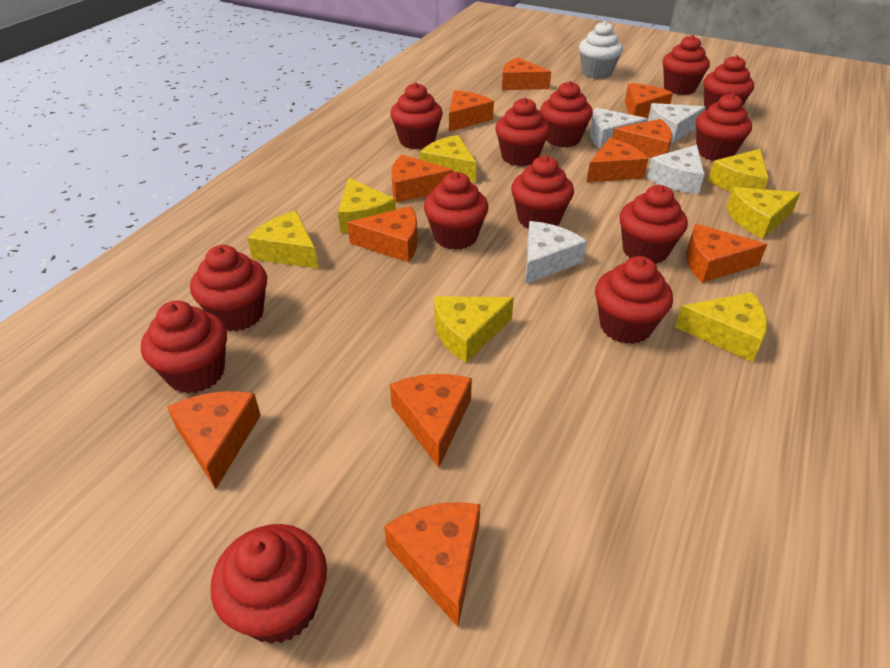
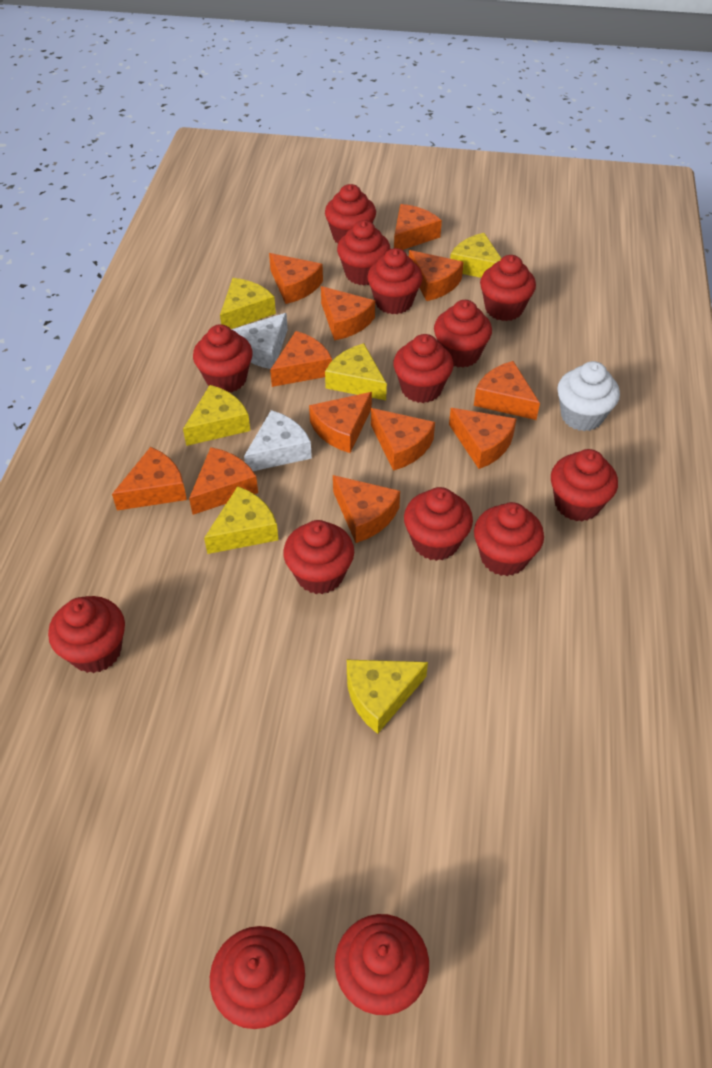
orange cheese: 11 -> 12
red cupcake: 13 -> 14
white cheese: 4 -> 2
yellow cheese: 7 -> 6

